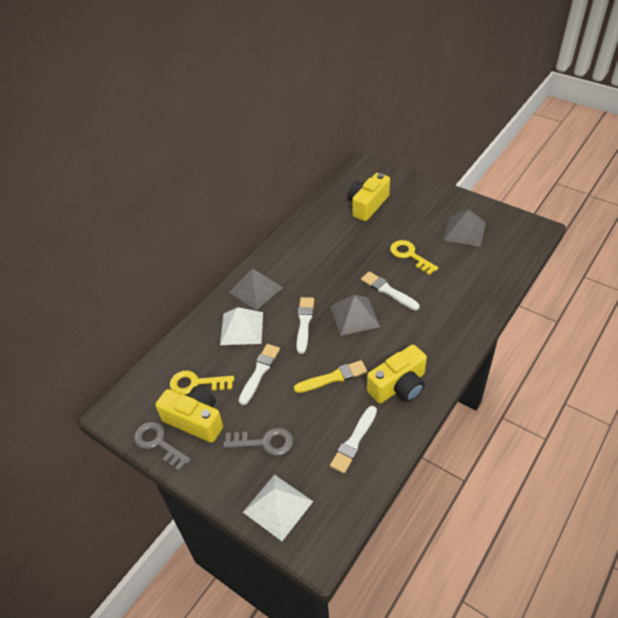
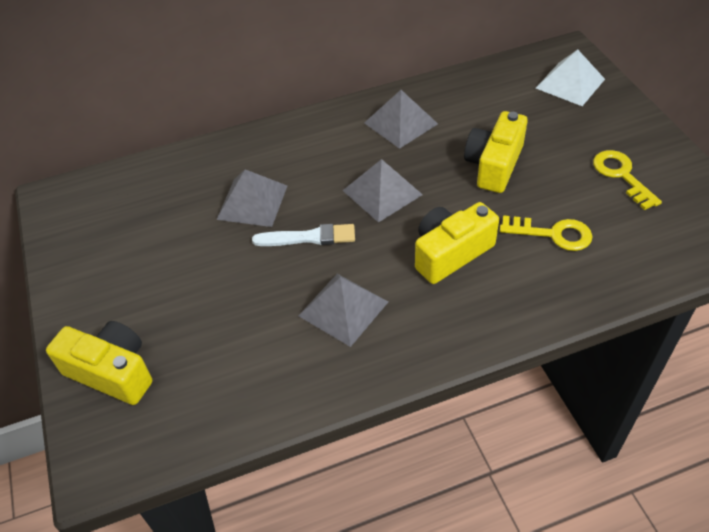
grey key: 2 -> 0
grey pyramid: 3 -> 4
white brush: 4 -> 1
white pyramid: 2 -> 1
yellow brush: 1 -> 0

